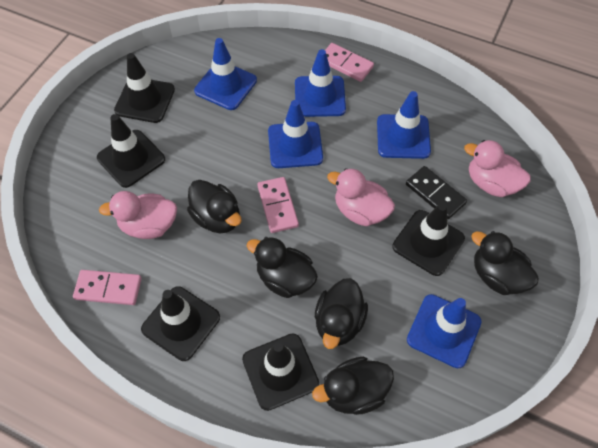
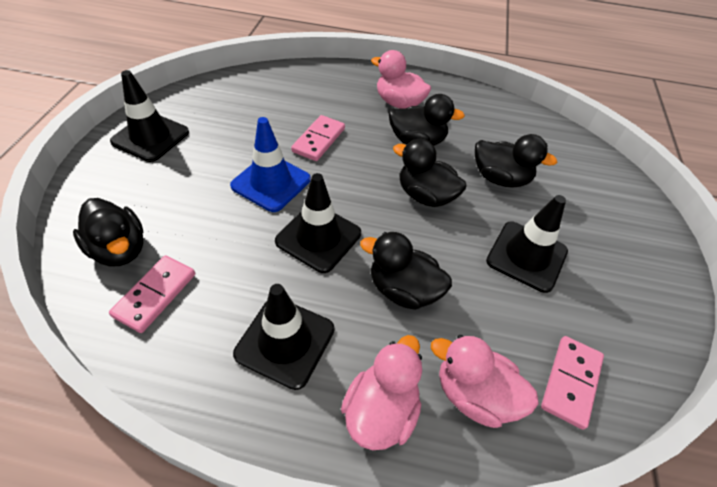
black domino: 1 -> 0
black traffic cone: 5 -> 4
blue traffic cone: 5 -> 1

